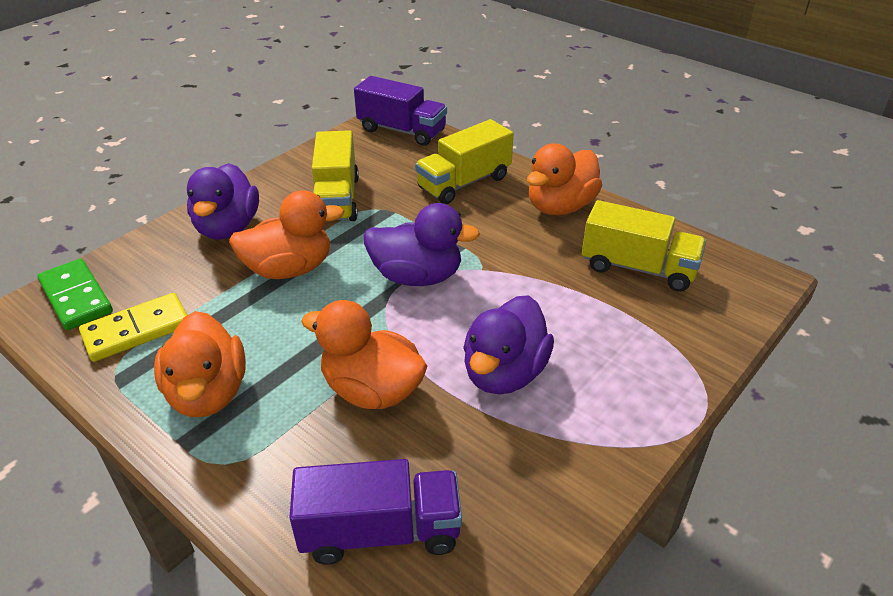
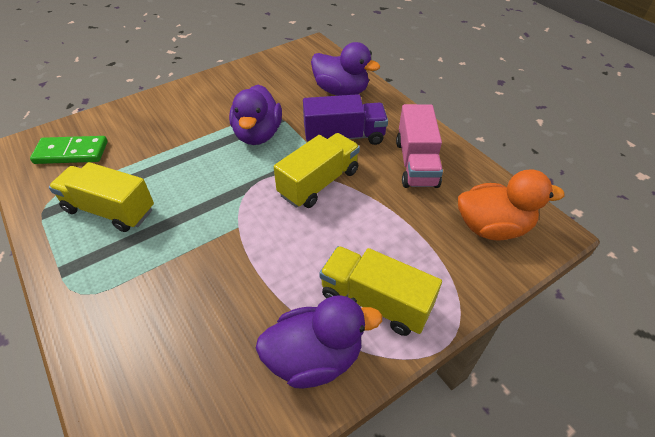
orange duck: 4 -> 1
pink truck: 0 -> 1
purple truck: 2 -> 1
yellow domino: 1 -> 0

